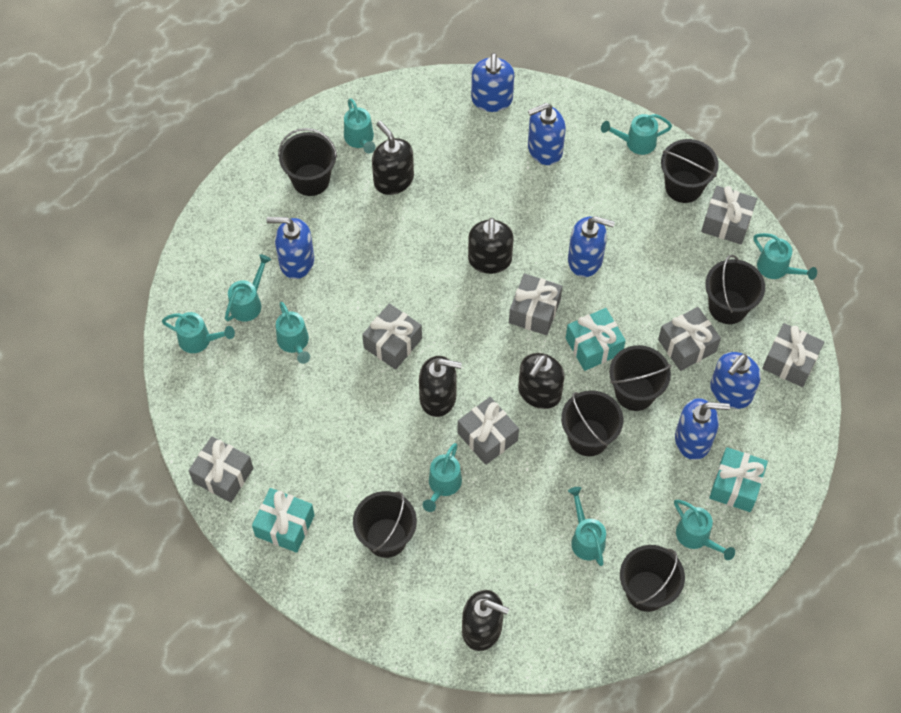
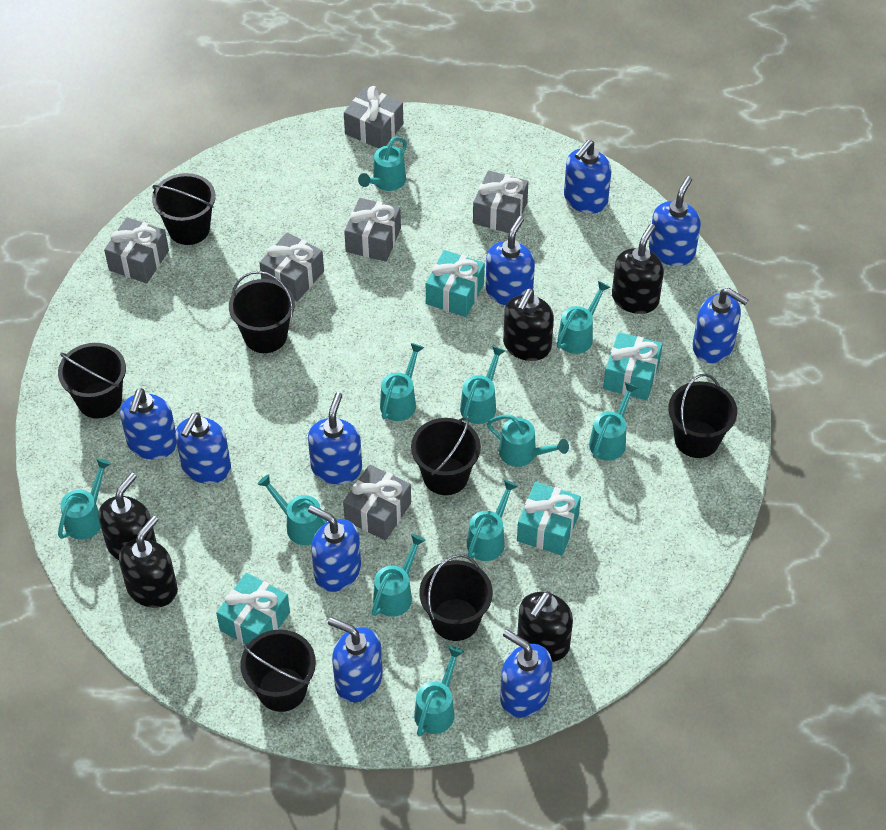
blue soap dispenser: 6 -> 10
grey gift: 7 -> 6
turquoise gift: 3 -> 4
turquoise watering can: 9 -> 11

